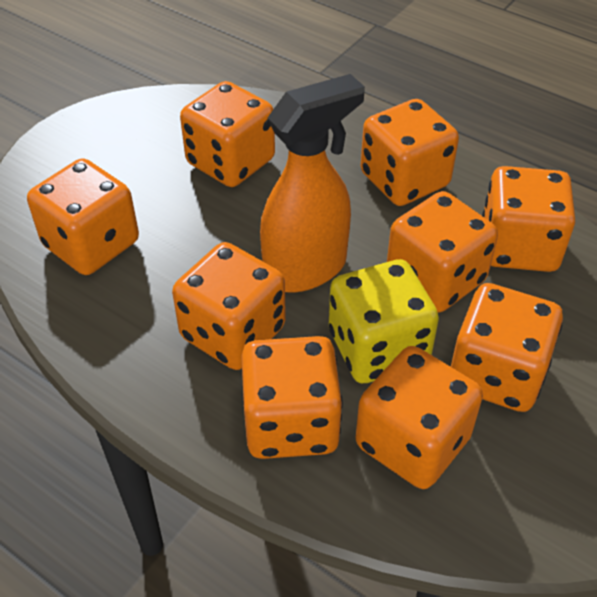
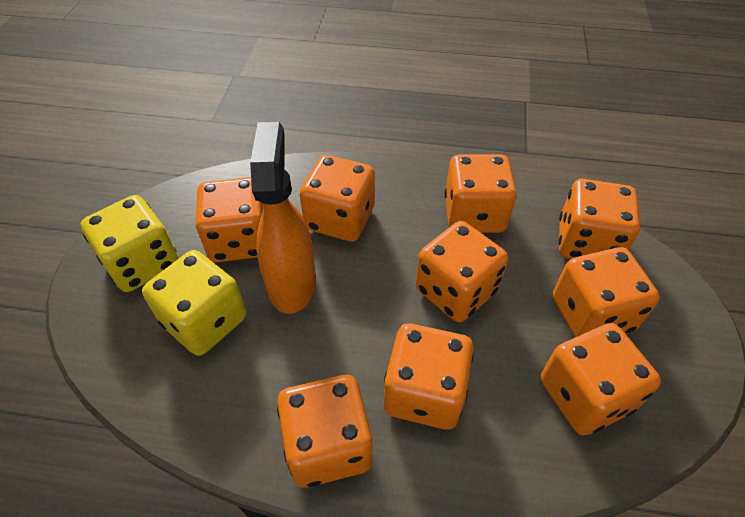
yellow dice: 1 -> 2

